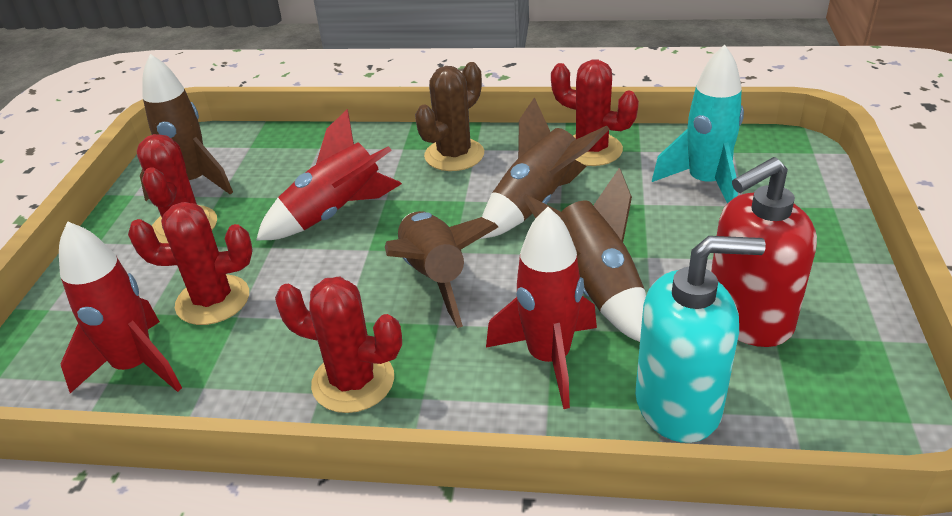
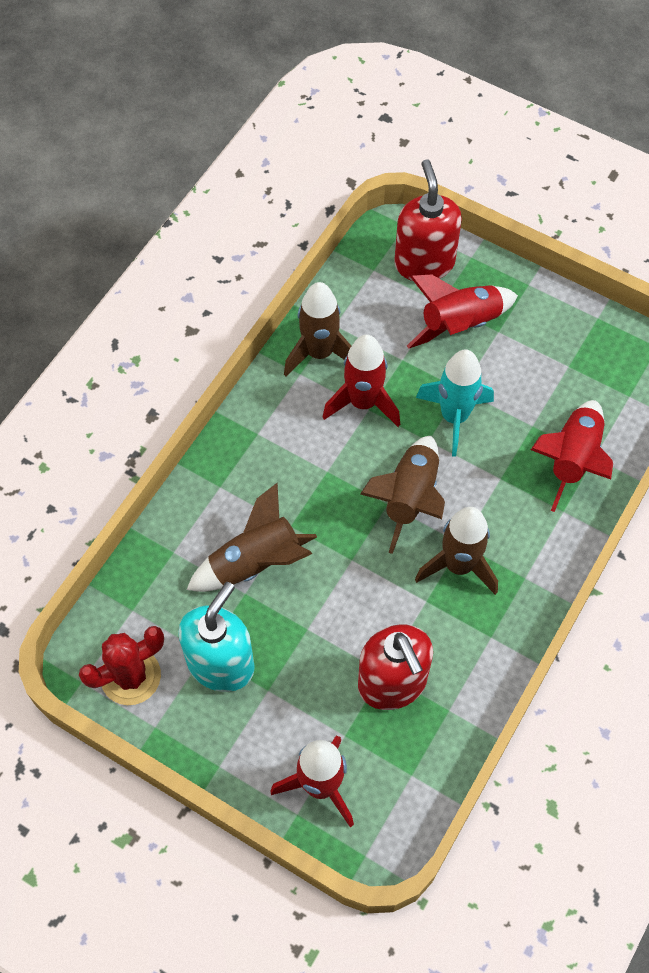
brown cactus: 1 -> 0
red cactus: 4 -> 1
red rocket: 3 -> 4
red soap dispenser: 1 -> 2

